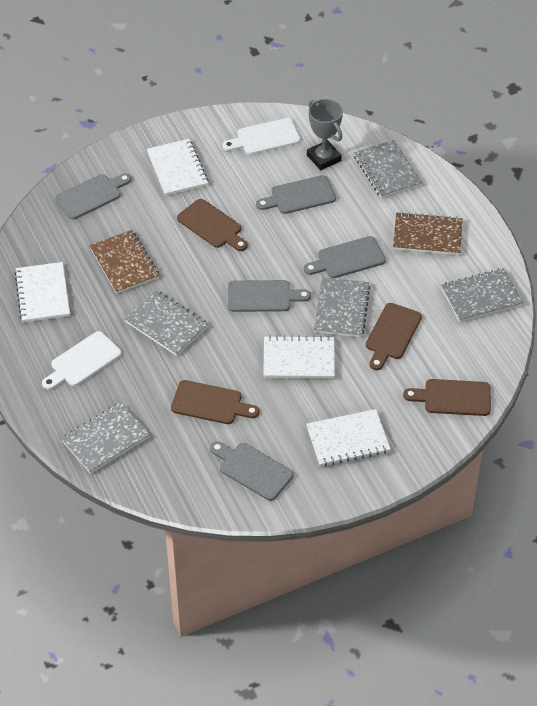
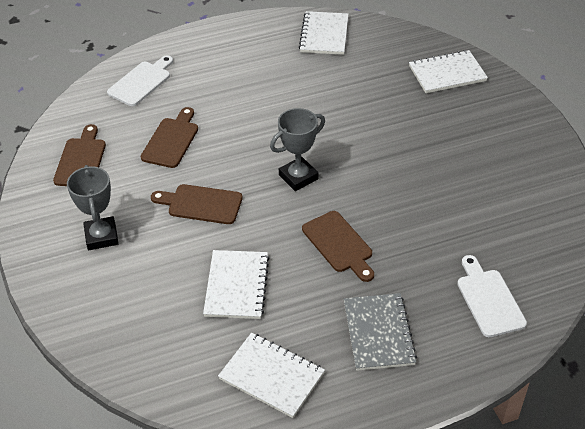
brown notebook: 2 -> 0
grey cutting board: 5 -> 0
grey notebook: 5 -> 1
grey trophy: 1 -> 2

